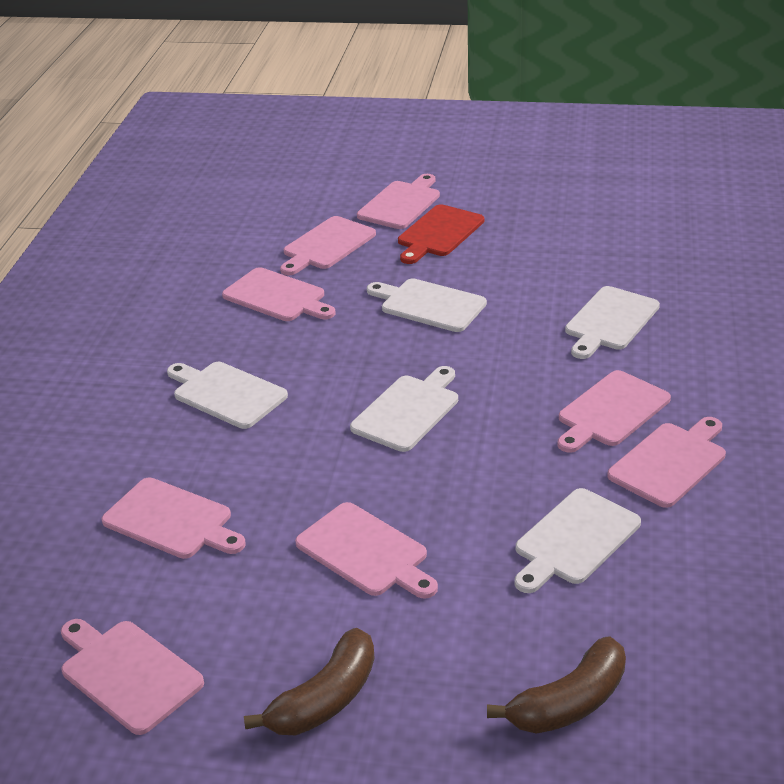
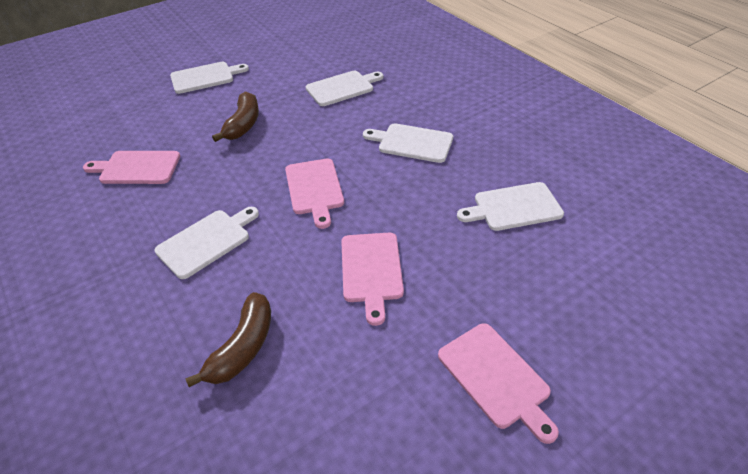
pink cutting board: 8 -> 4
red cutting board: 1 -> 0

